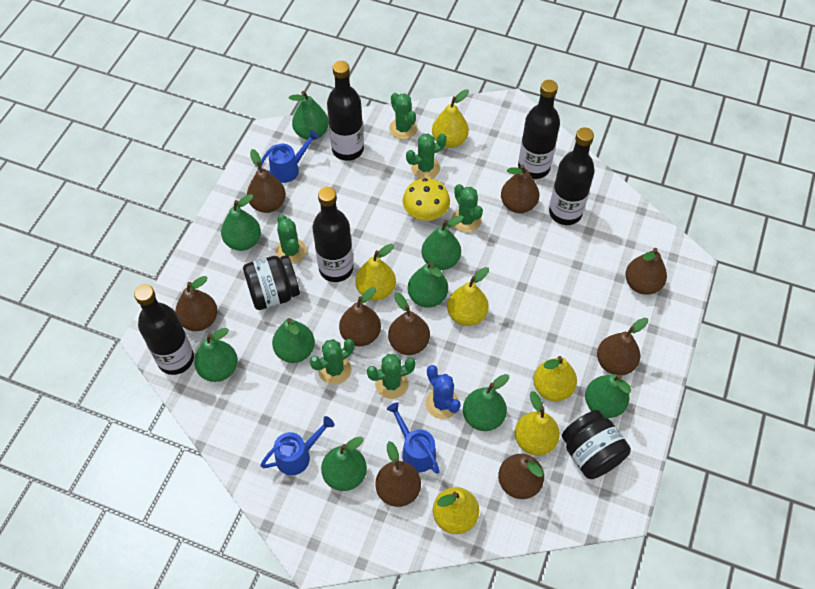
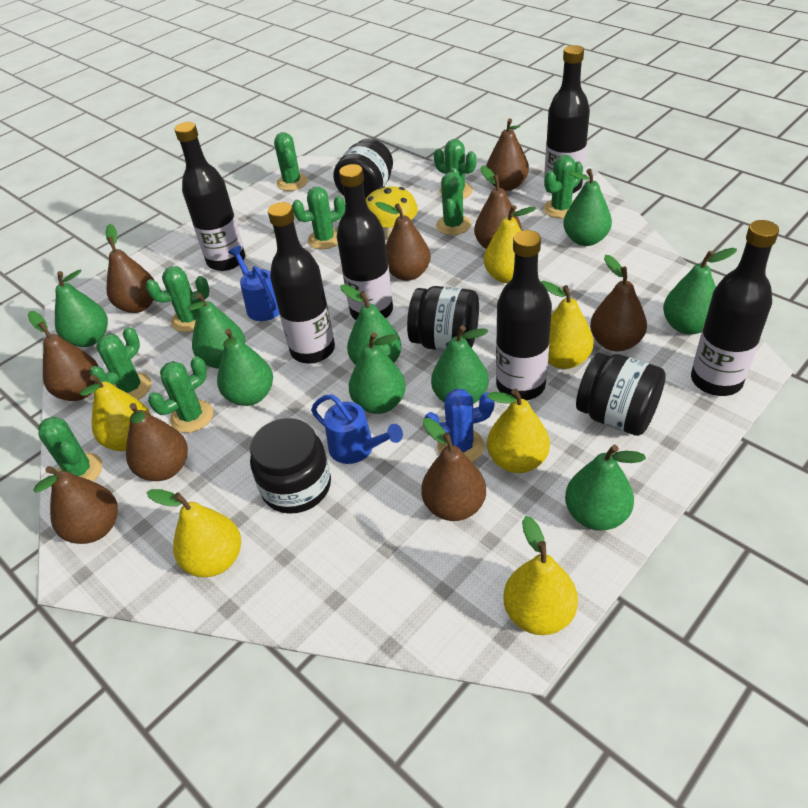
black bottle: 5 -> 6
black jar: 2 -> 4
blue watering can: 3 -> 2
green cactus: 6 -> 9

